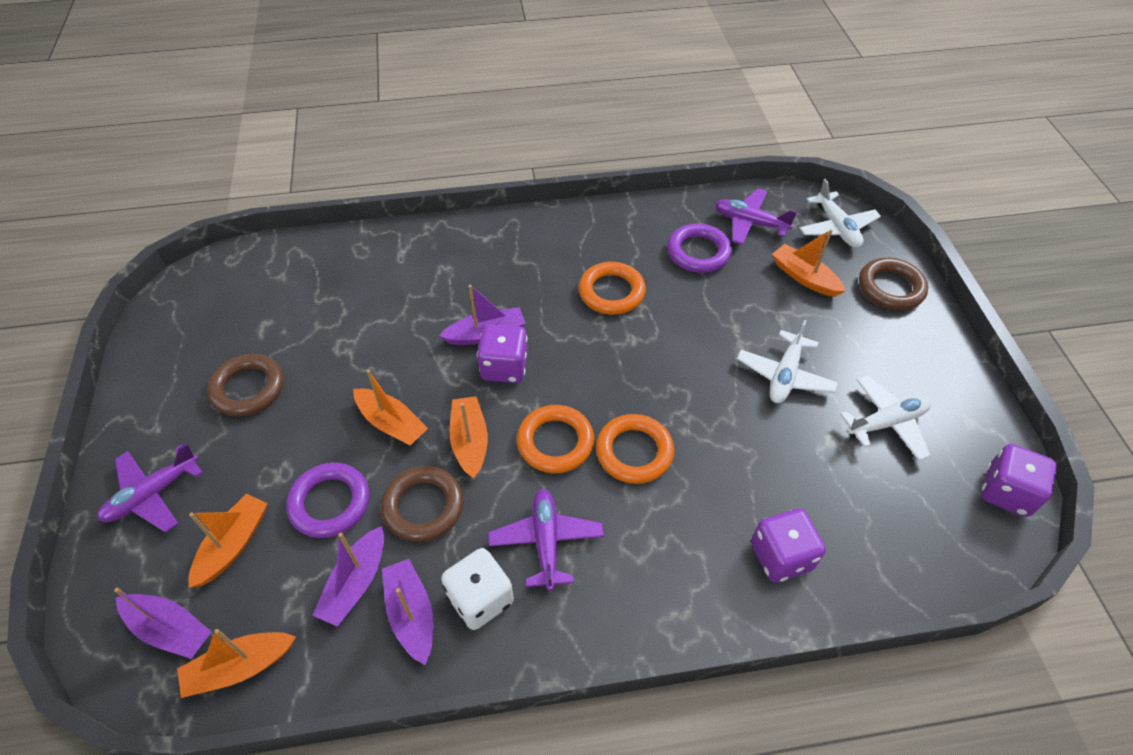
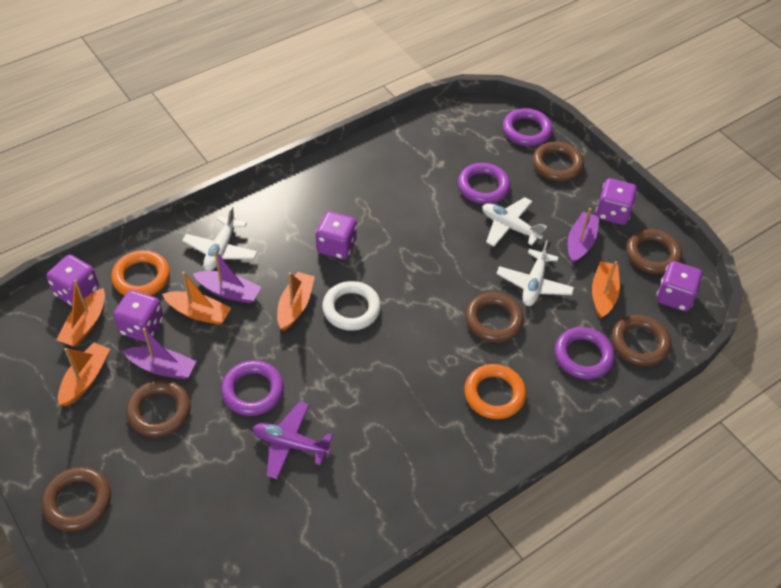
brown ring: 3 -> 6
orange ring: 3 -> 2
purple boat: 4 -> 3
purple dice: 3 -> 5
purple plane: 3 -> 1
purple ring: 2 -> 4
white dice: 1 -> 0
white ring: 0 -> 1

